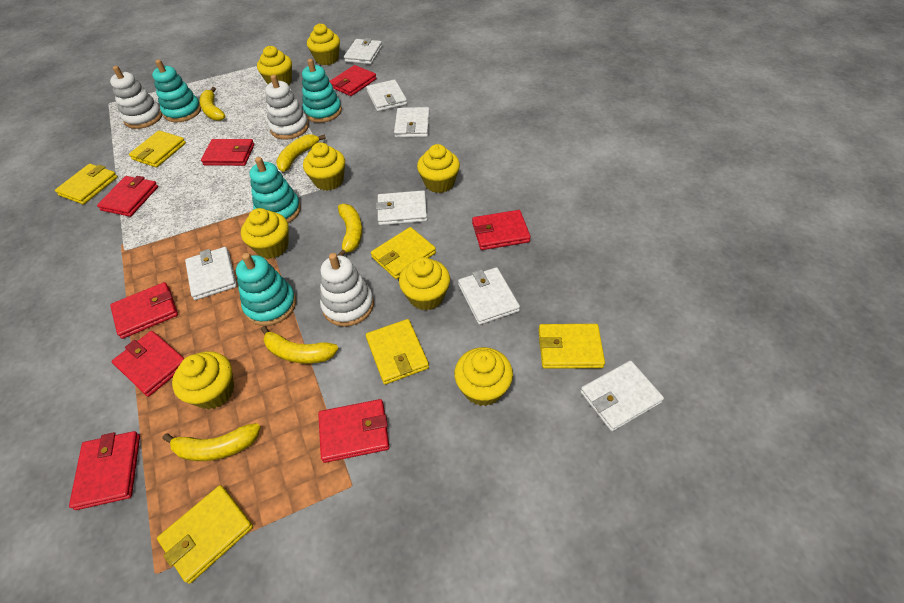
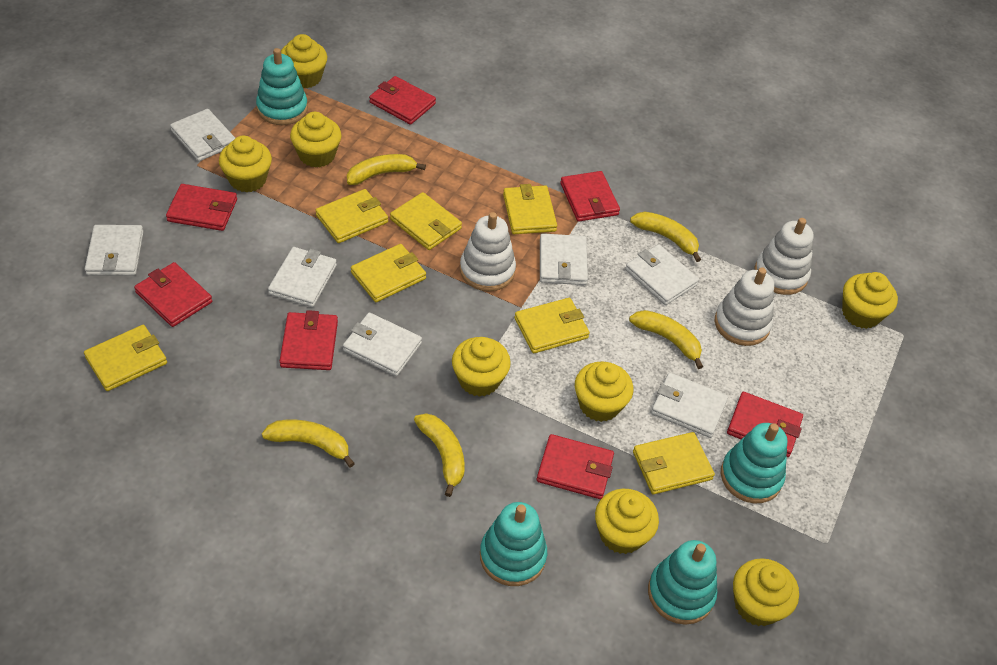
red wallet: 8 -> 7
yellow wallet: 6 -> 7

